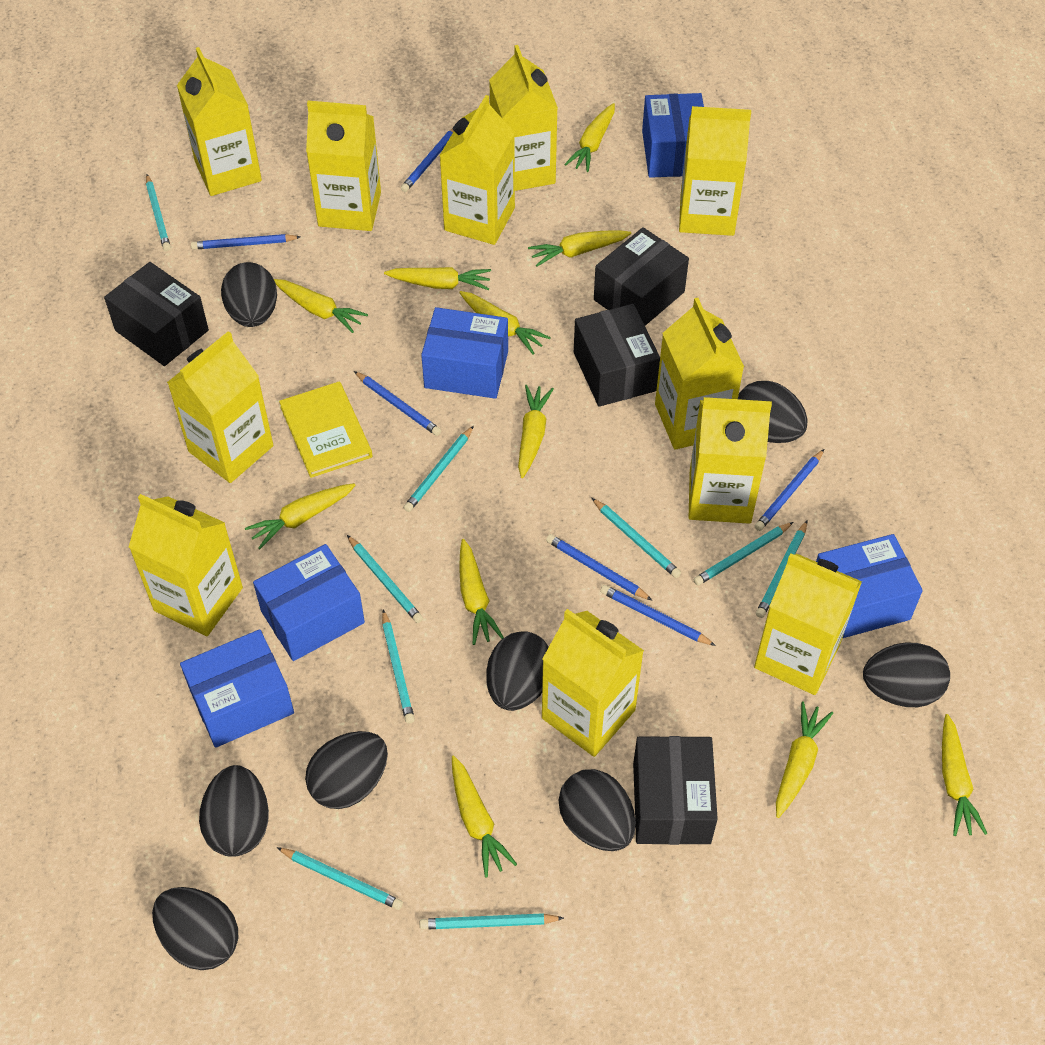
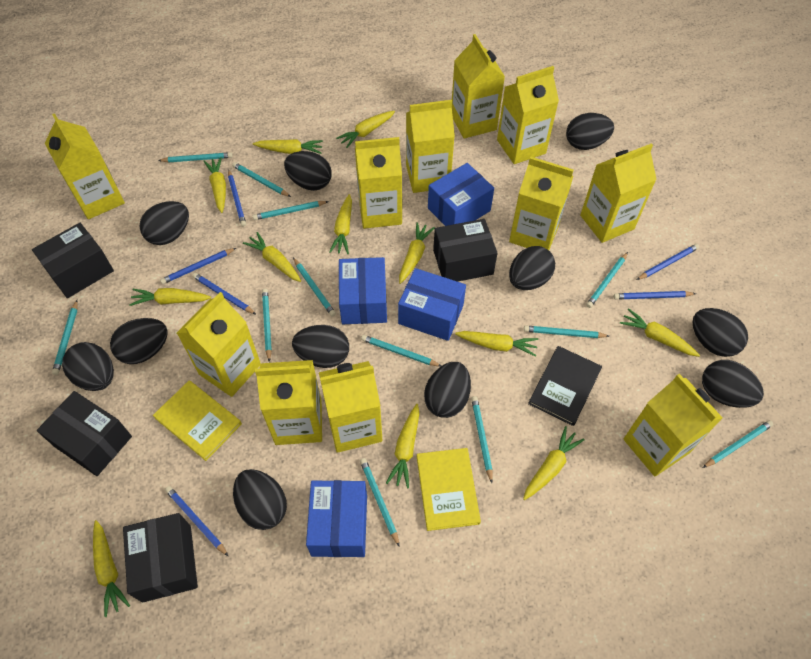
black book: 0 -> 1
black egg: 8 -> 11
blue box: 5 -> 4
turquoise pencil: 9 -> 12
yellow book: 1 -> 2
yellow carrot: 11 -> 12

